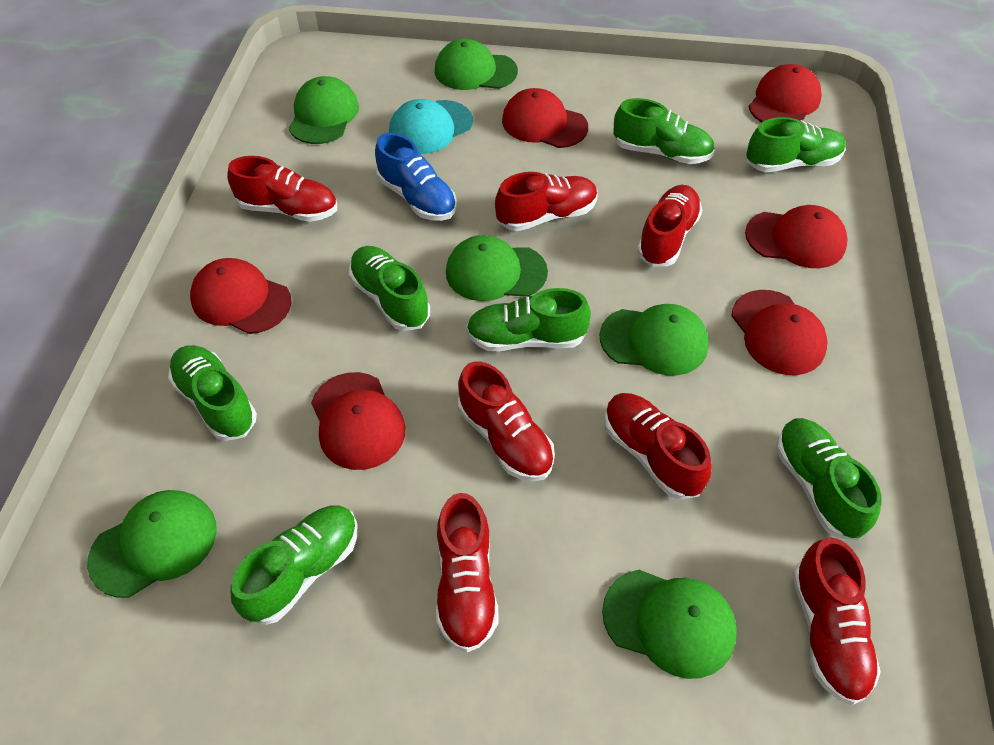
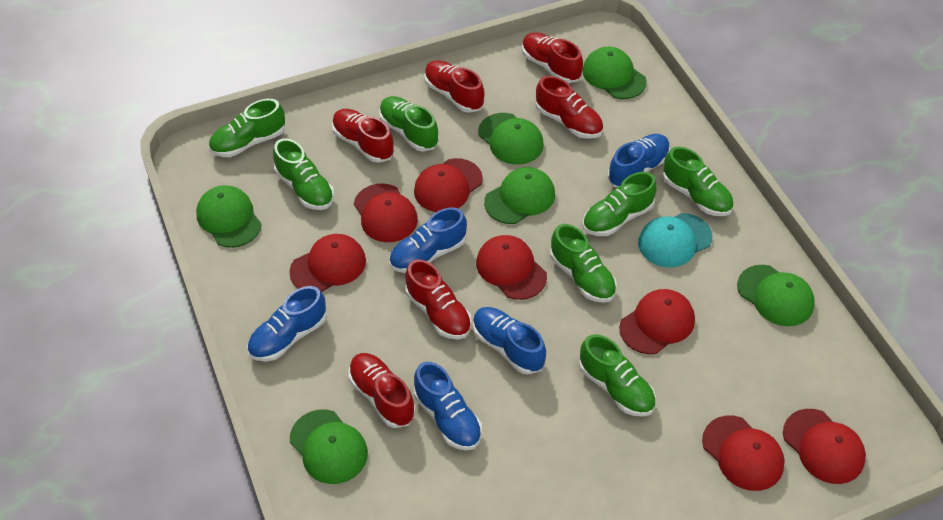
blue shoe: 1 -> 5
red cap: 6 -> 7
red shoe: 7 -> 6

